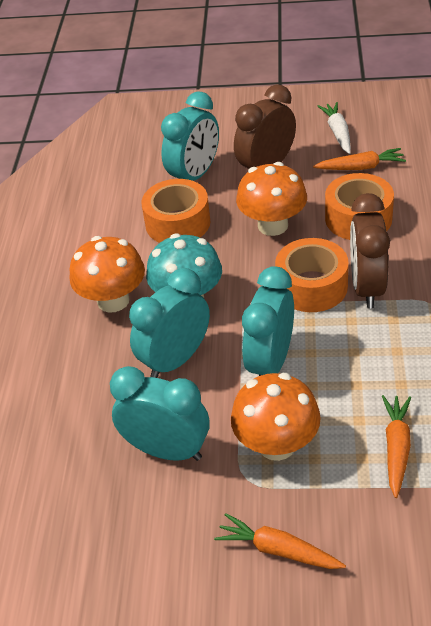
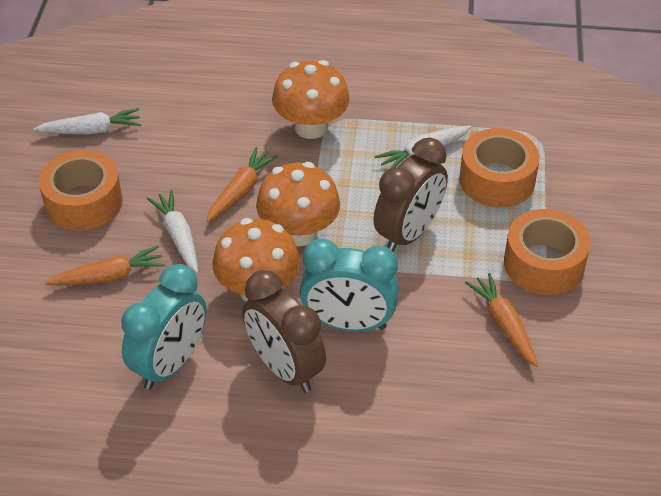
turquoise clock: 4 -> 2
turquoise mushroom: 1 -> 0
white carrot: 1 -> 3

